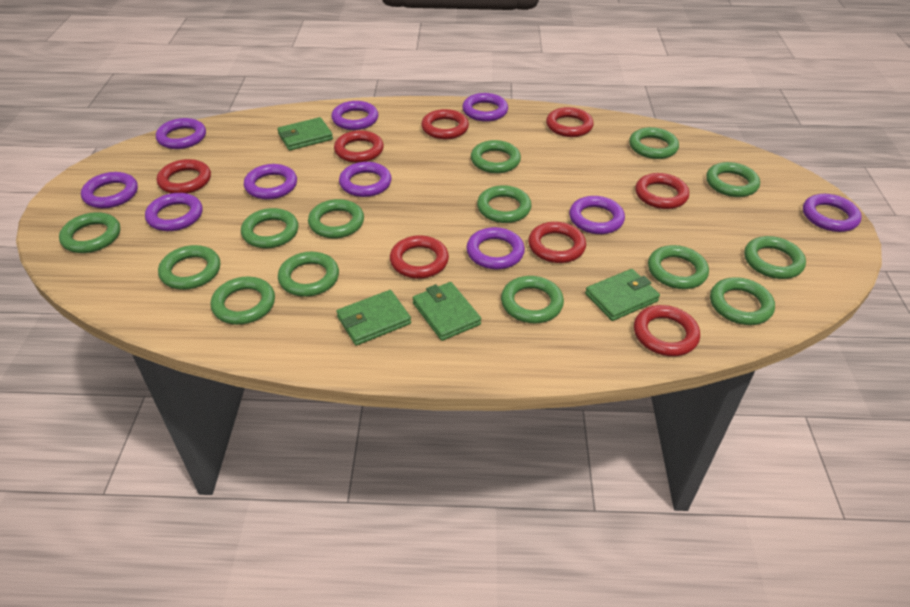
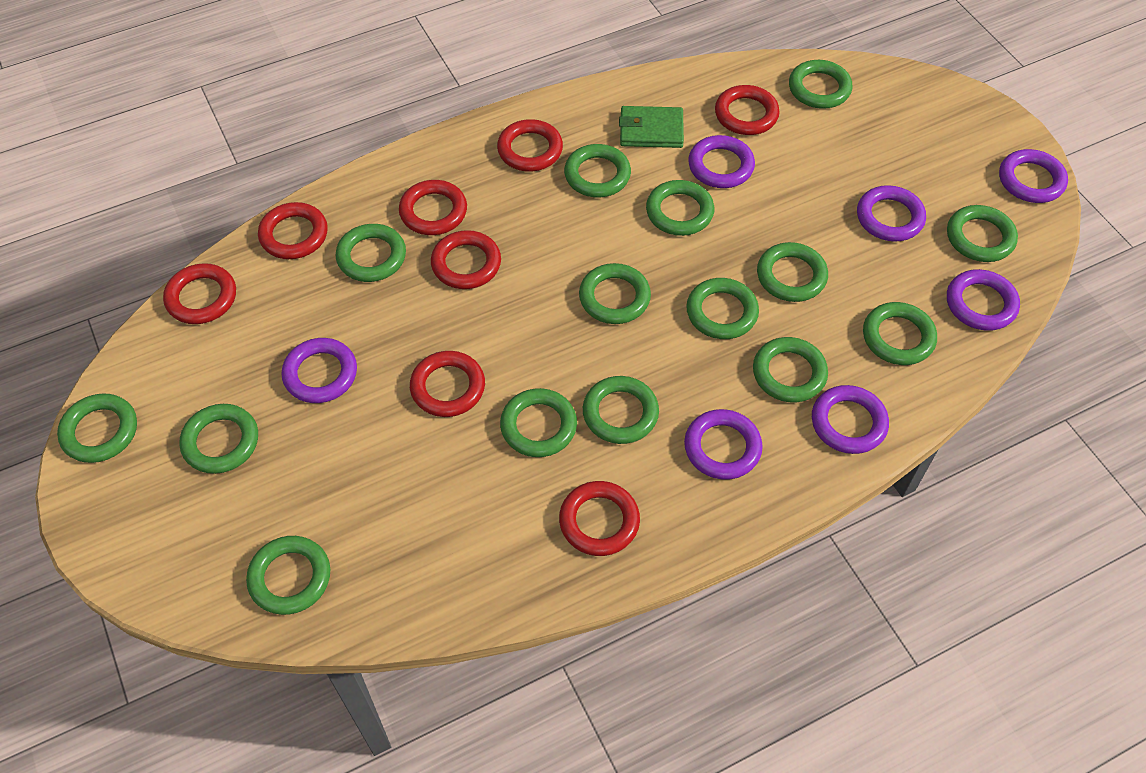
green ring: 14 -> 15
green wallet: 4 -> 1
purple ring: 10 -> 7

